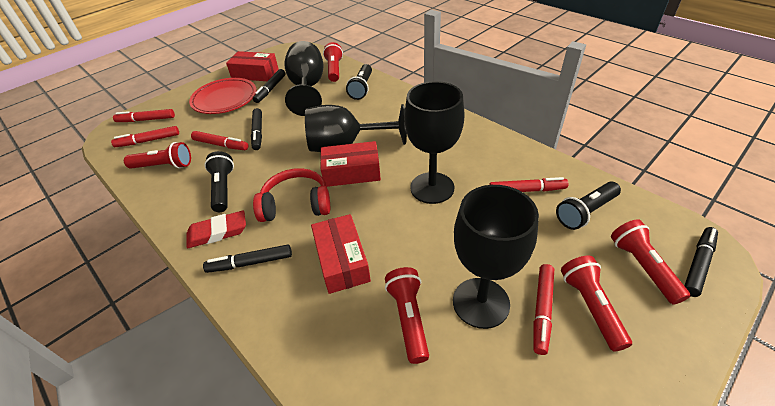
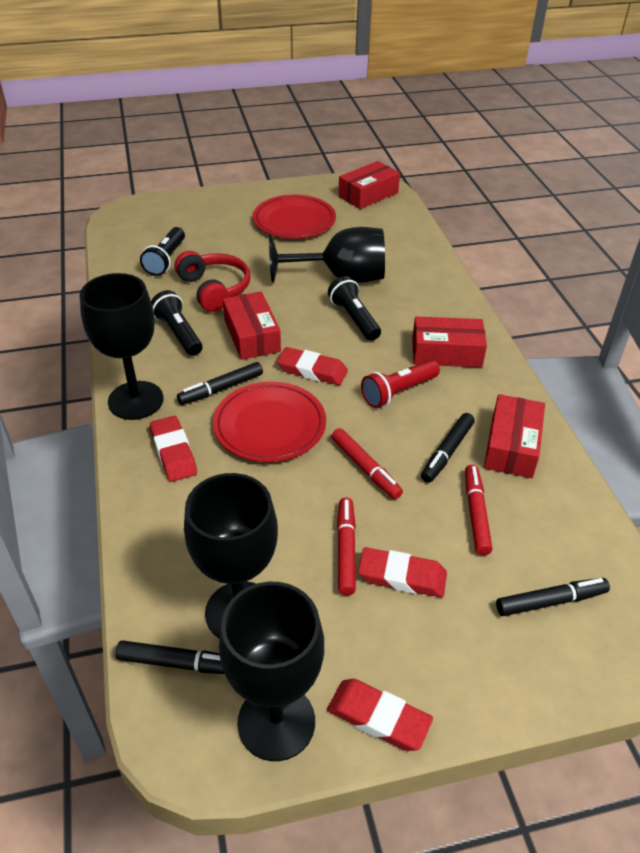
red box: 3 -> 4
red eraser: 1 -> 4
red flashlight: 5 -> 1
red marker: 5 -> 3
red plate: 1 -> 2

